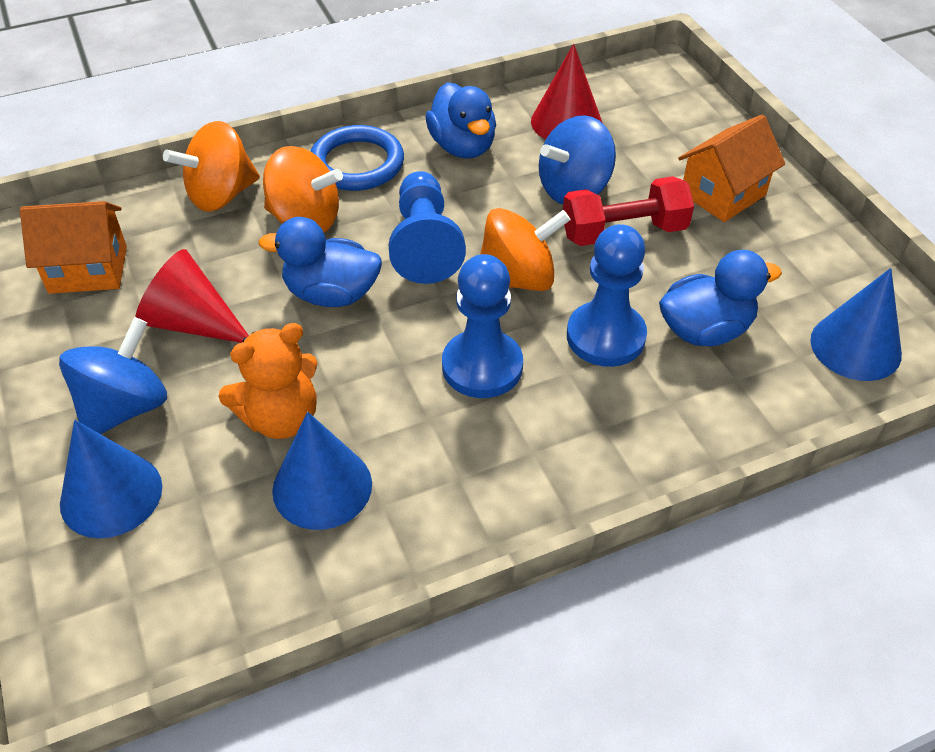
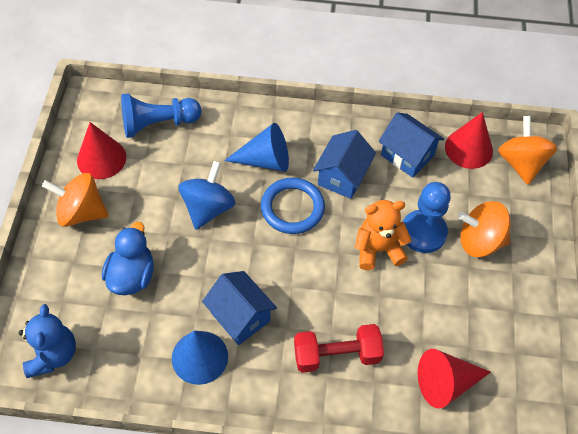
blue cone: 3 -> 2
blue duck: 3 -> 1
blue house: 0 -> 3
blue pawn: 3 -> 2
blue spinning top: 2 -> 1
blue teddy bear: 0 -> 1
orange house: 2 -> 0
red cone: 2 -> 3

